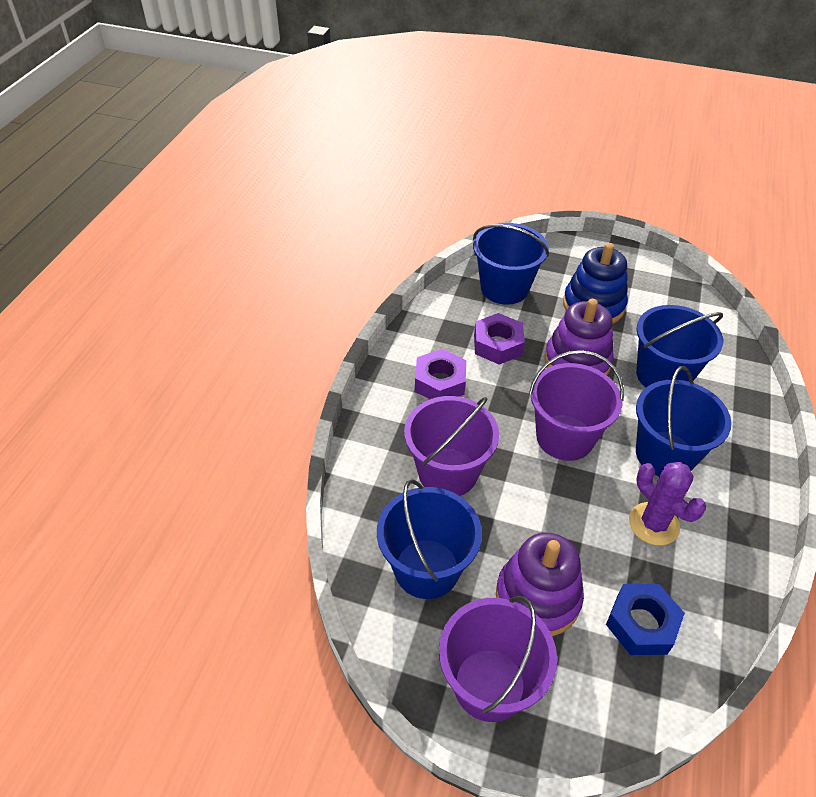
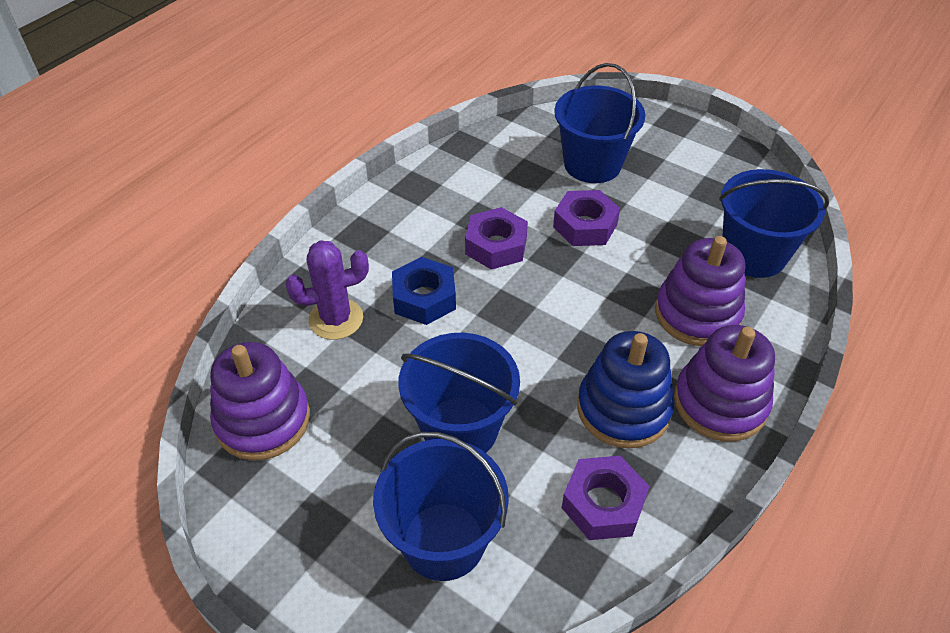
purple bucket: 3 -> 0
purple nut: 2 -> 3
purple stacking toy: 2 -> 3

